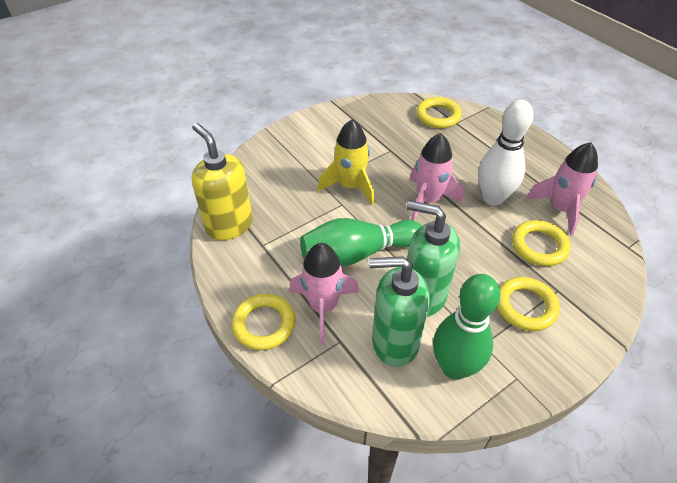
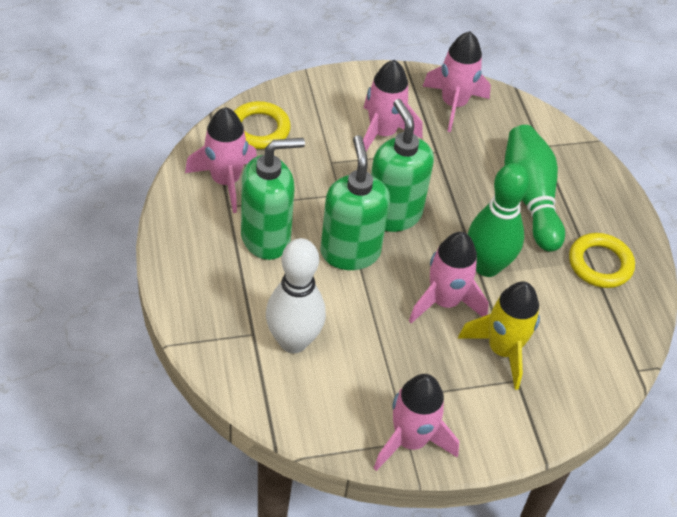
green soap dispenser: 2 -> 3
pink rocket: 3 -> 5
yellow ring: 4 -> 2
yellow soap dispenser: 1 -> 0

